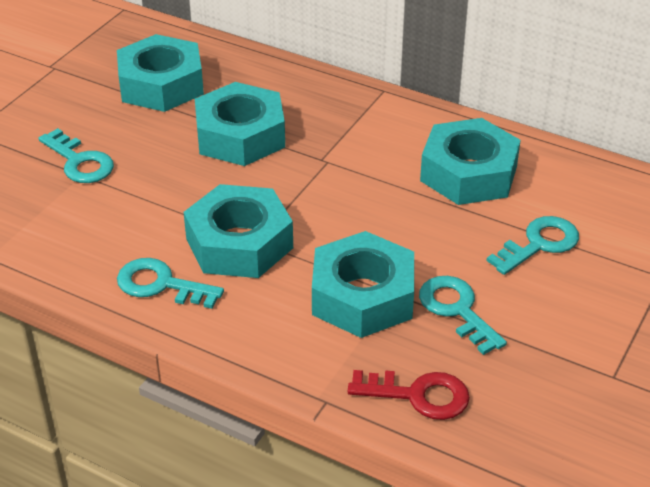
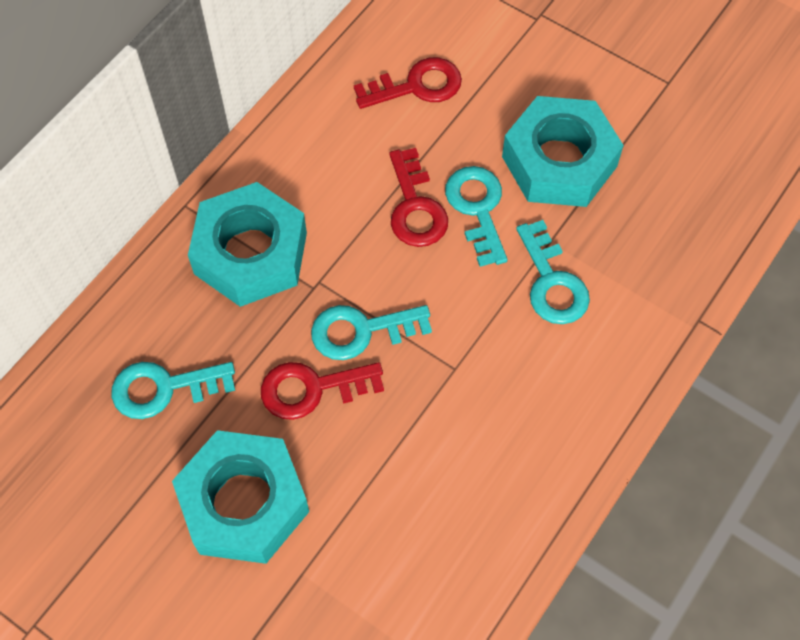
red key: 1 -> 3
turquoise nut: 5 -> 3

